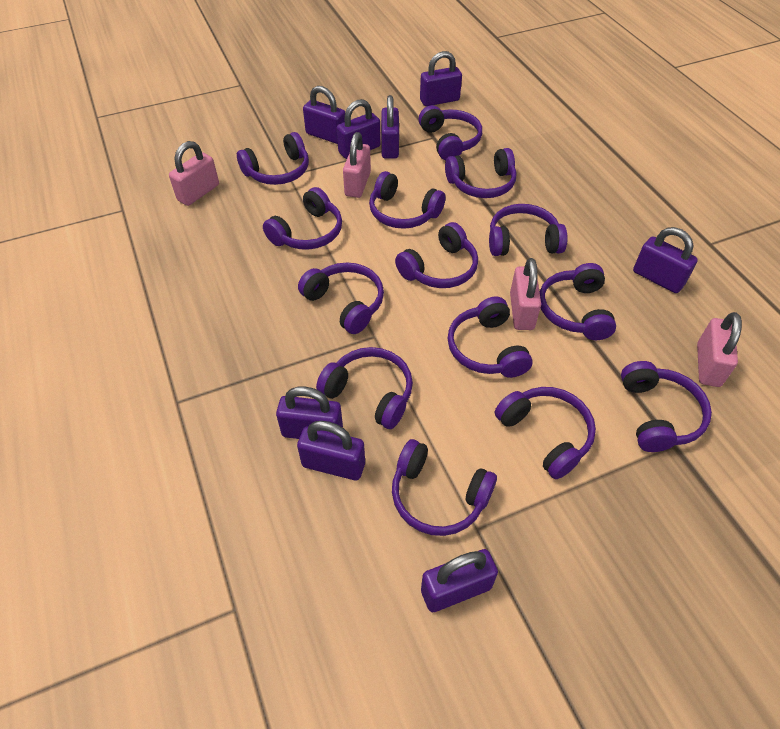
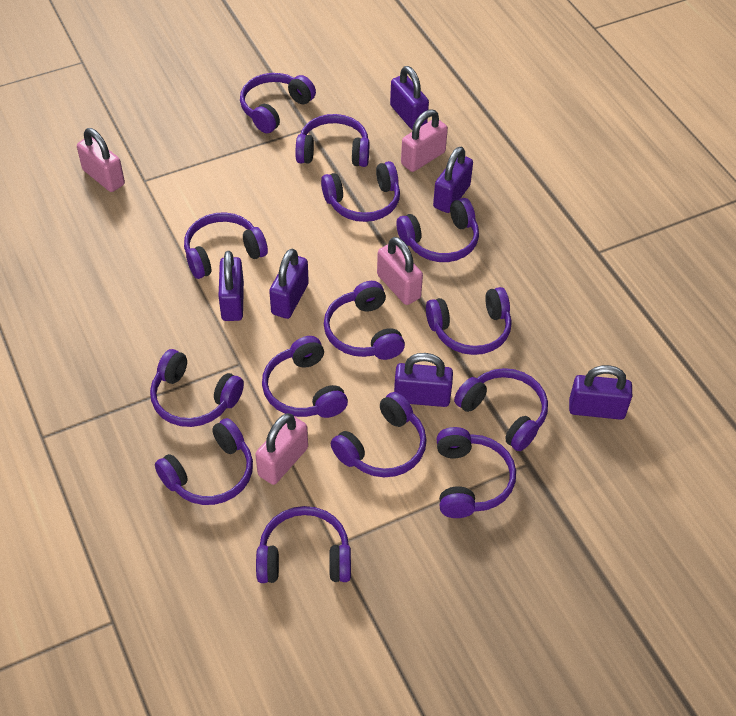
purple padlock: 8 -> 6

